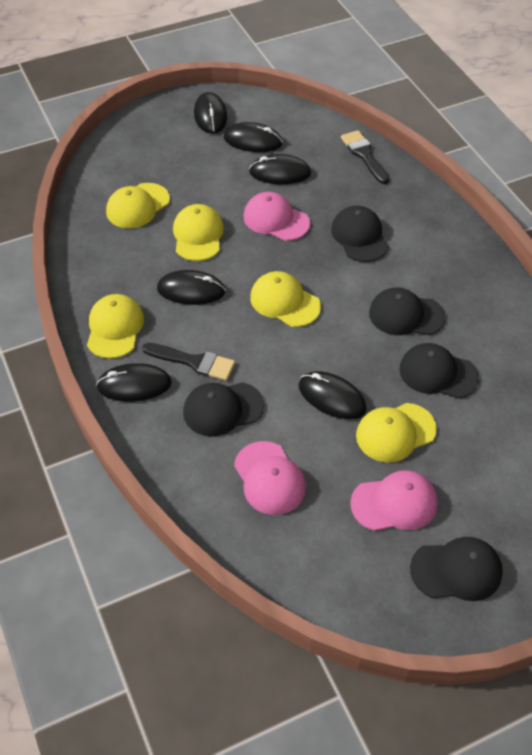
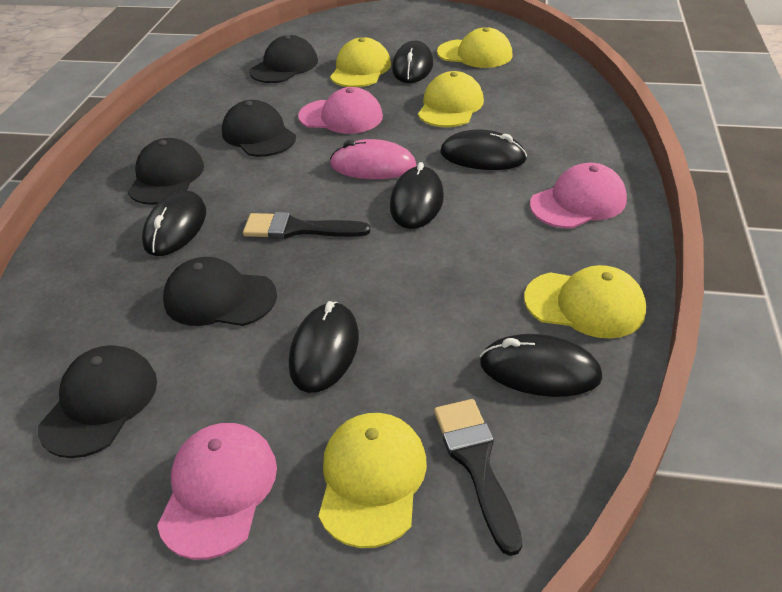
pink mouse: 0 -> 1

